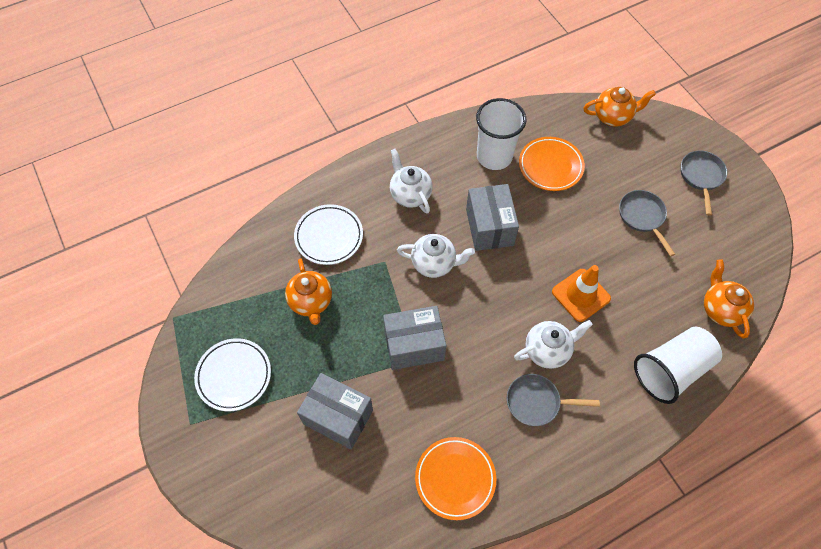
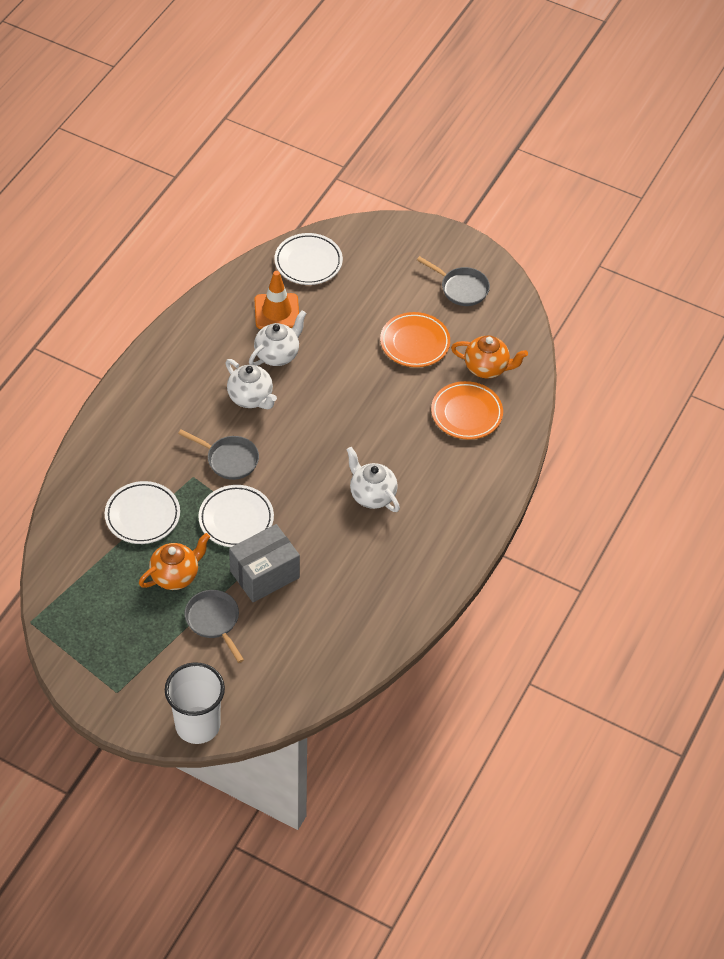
grey box: 3 -> 1
orange teapot: 3 -> 2
white cup: 2 -> 1
white plate: 2 -> 3

